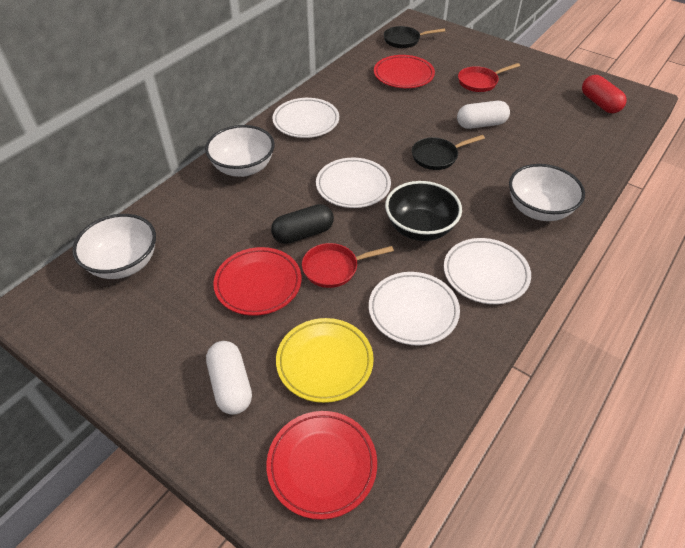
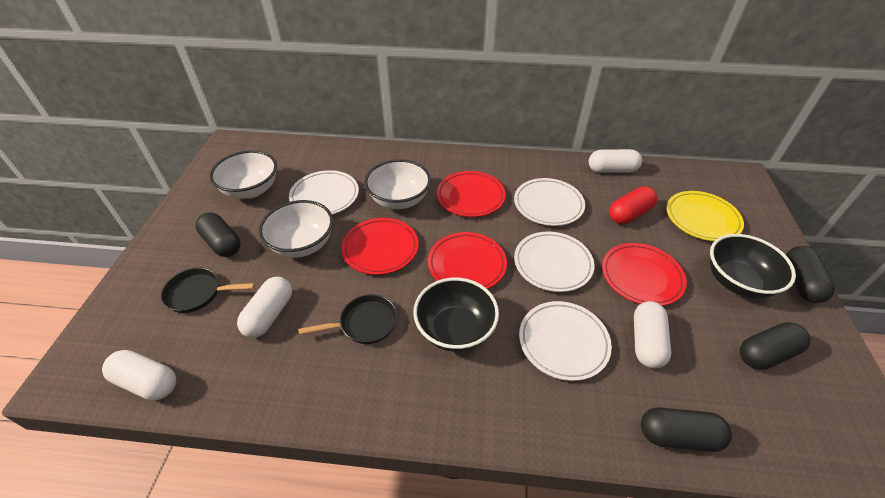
black bowl: 1 -> 2
black capsule: 1 -> 4
red pan: 2 -> 0
red plate: 3 -> 4
white capsule: 2 -> 4

